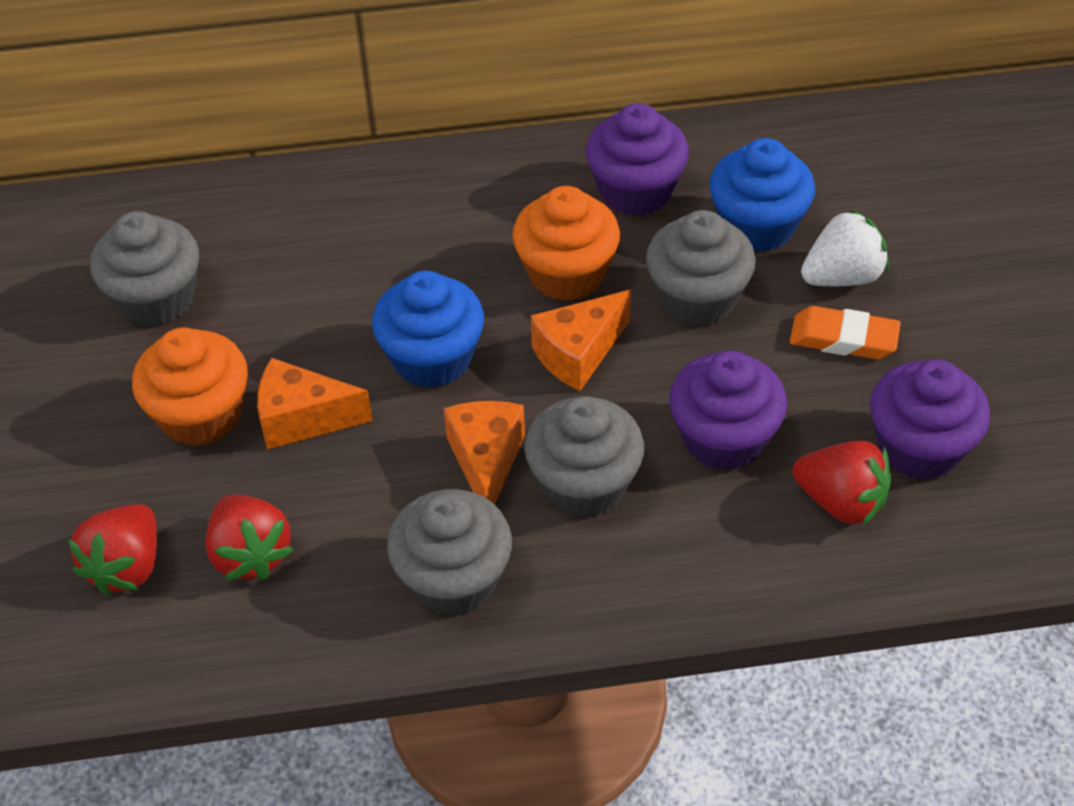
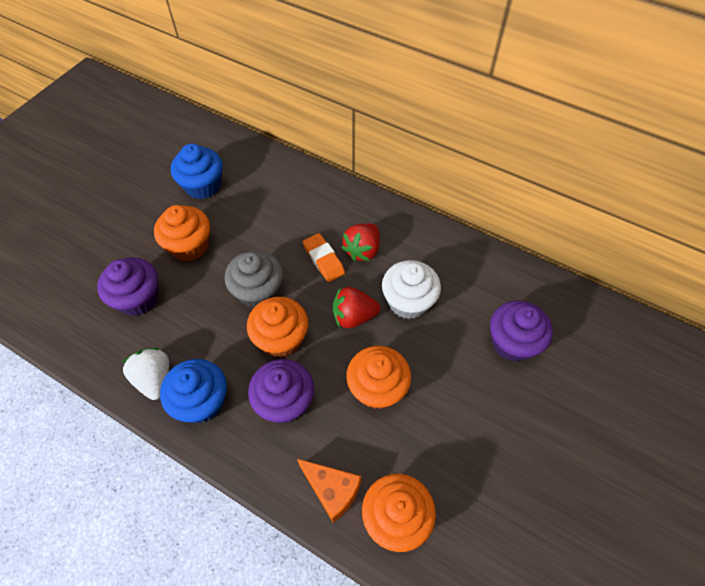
grey cupcake: 4 -> 1
orange cheese: 3 -> 1
orange cupcake: 2 -> 4
red strawberry: 3 -> 2
white cupcake: 0 -> 1

